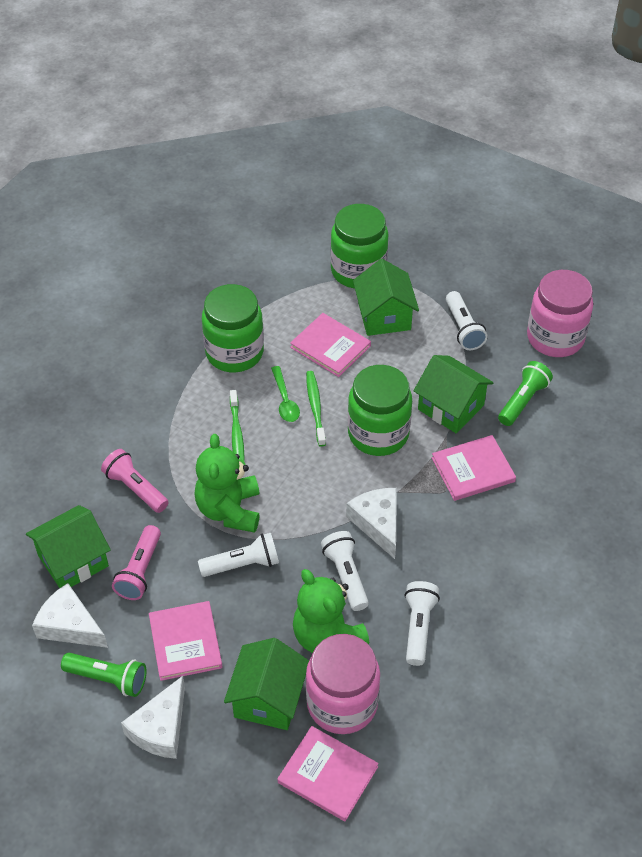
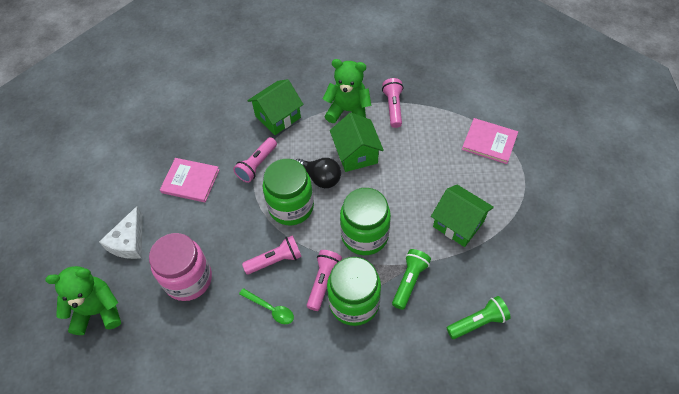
black light bulb: 0 -> 1
green house: 4 -> 3
green toothbrush: 2 -> 0
pink book: 4 -> 2
pink flashlight: 2 -> 4
pink jar: 2 -> 1
white cheese: 3 -> 1
white flashlight: 4 -> 0

